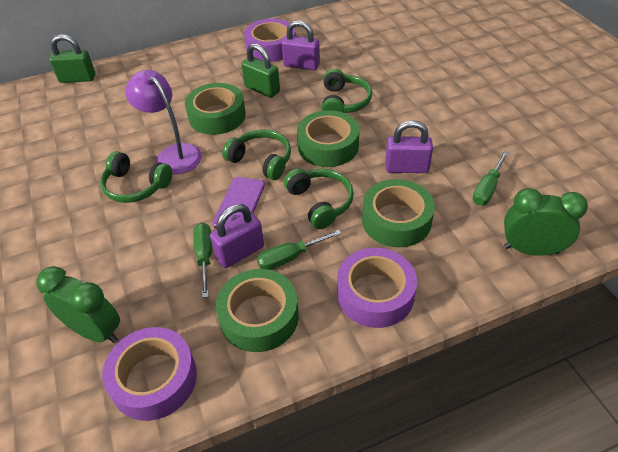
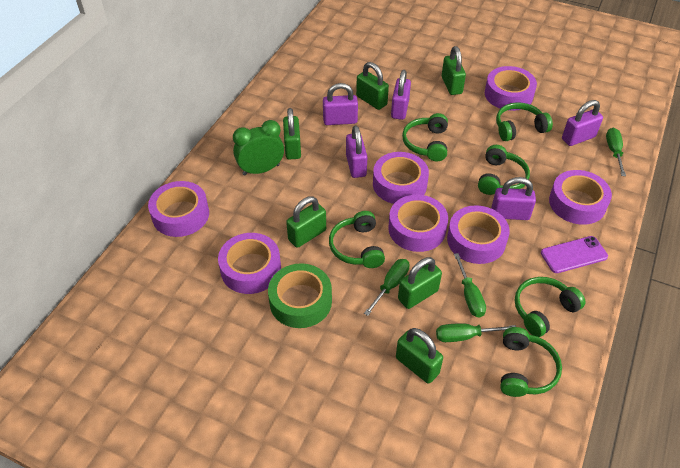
green clock: 2 -> 1
green headphones: 4 -> 6
green padlock: 2 -> 6
green screwdriver: 3 -> 4
green tape: 4 -> 1
purple lamp: 1 -> 0
purple padlock: 3 -> 5
purple tape: 3 -> 7

